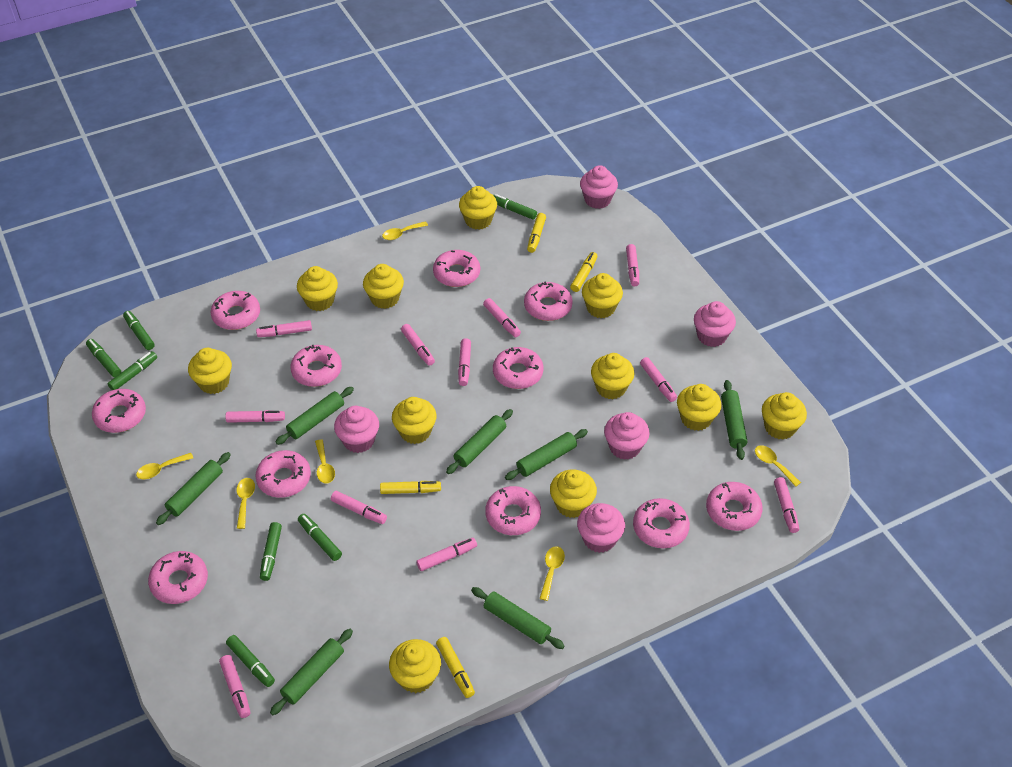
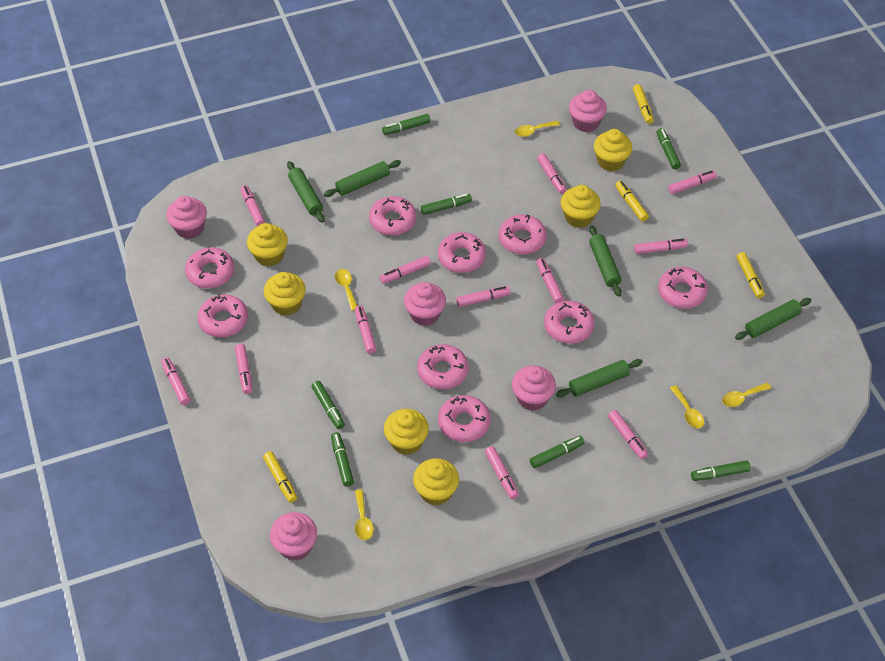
green rolling pin: 7 -> 5
pink donut: 11 -> 9
pink marker: 11 -> 12
yellow cupcake: 11 -> 6
yellow spoon: 6 -> 5

